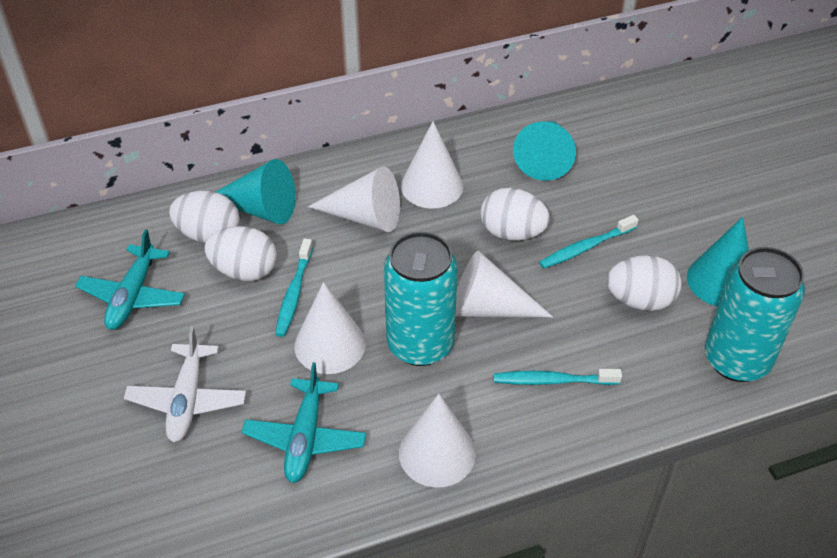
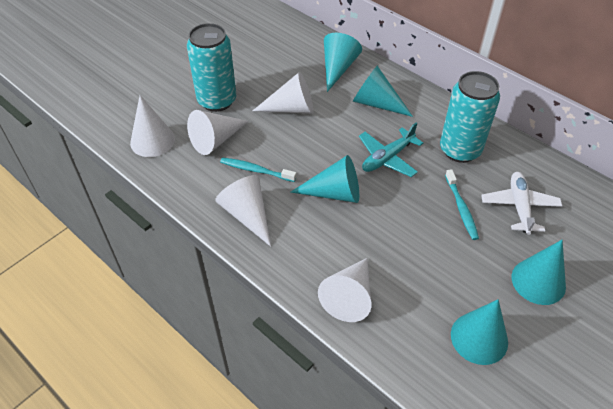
turquoise cone: 3 -> 5
turquoise plane: 2 -> 1
turquoise toothbrush: 3 -> 2
white egg: 4 -> 0

